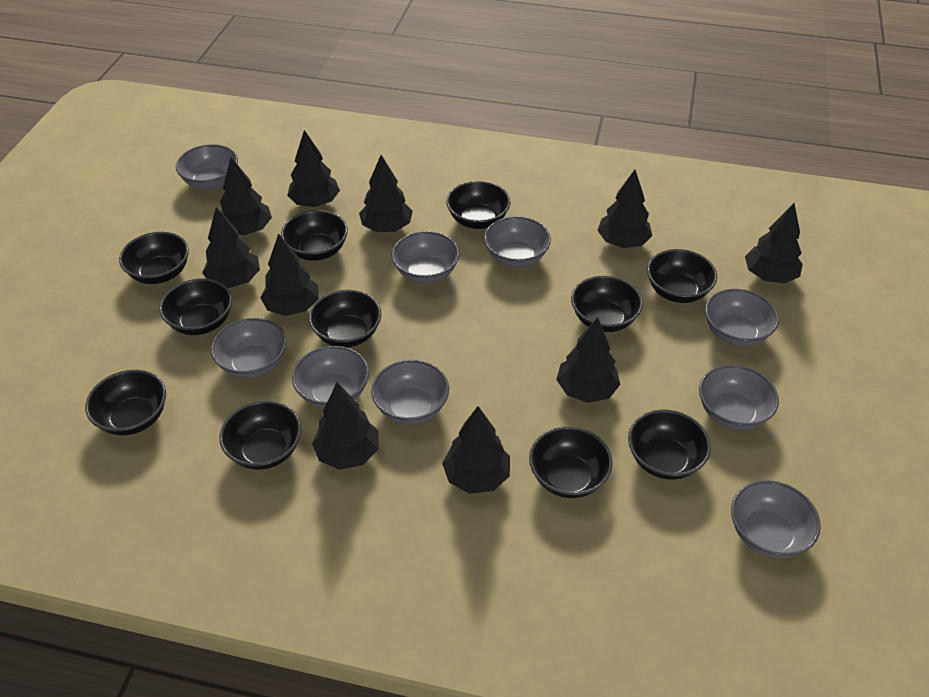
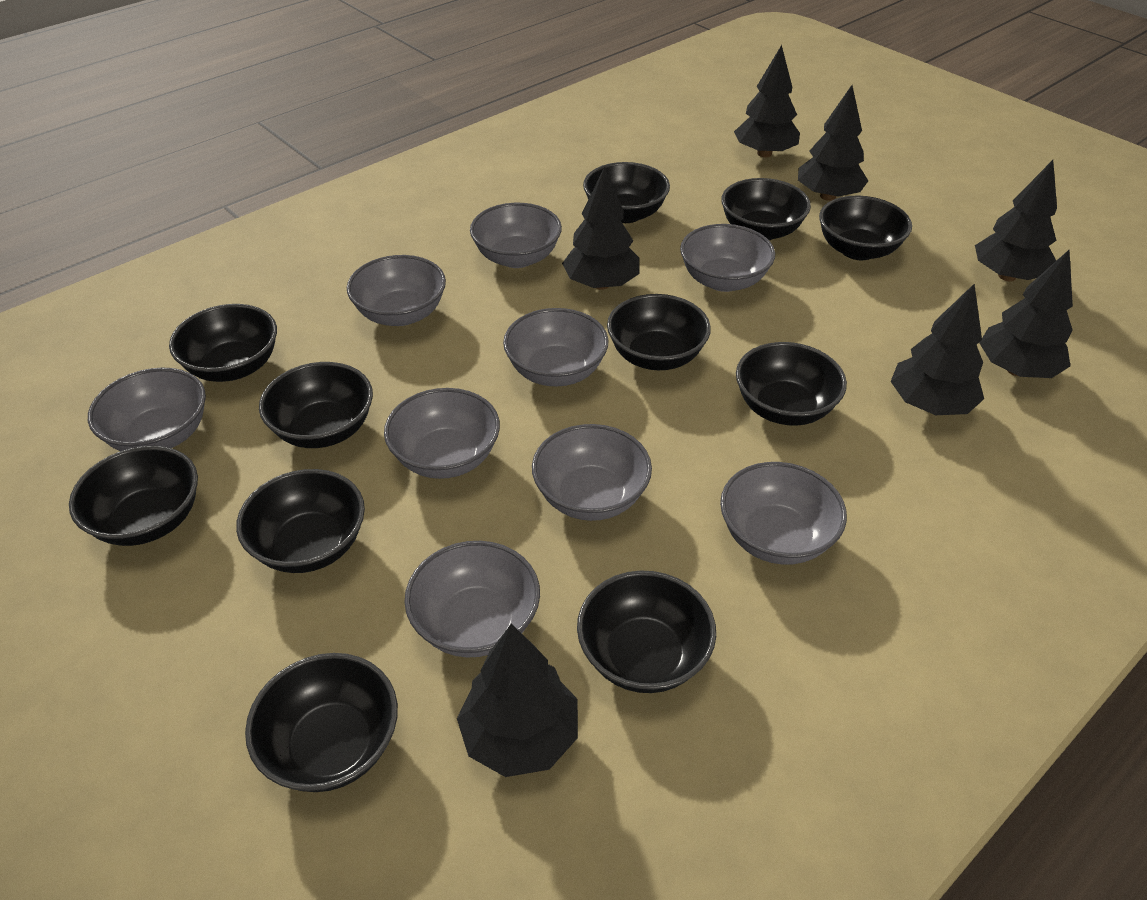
black tree: 10 -> 7

